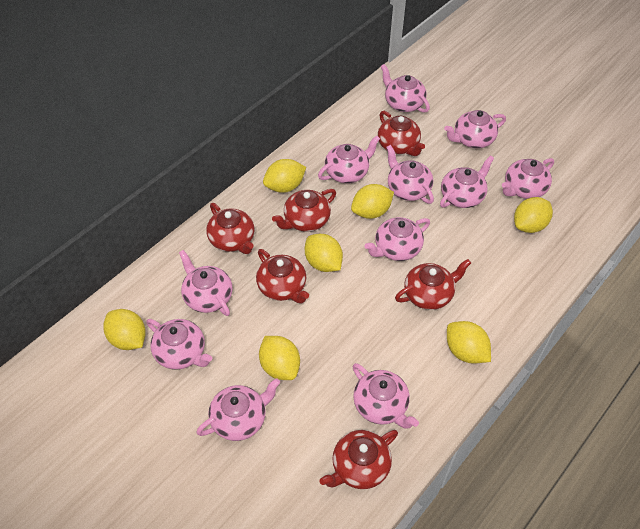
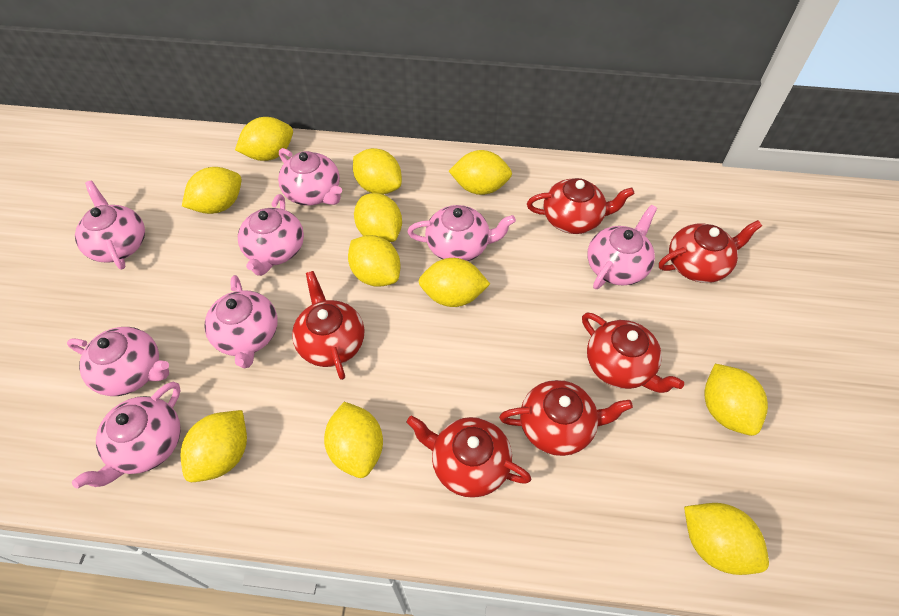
pink teapot: 11 -> 8
yellow lemon: 7 -> 11

